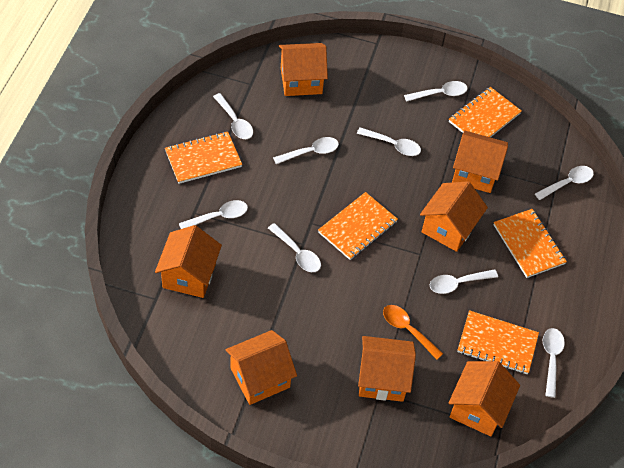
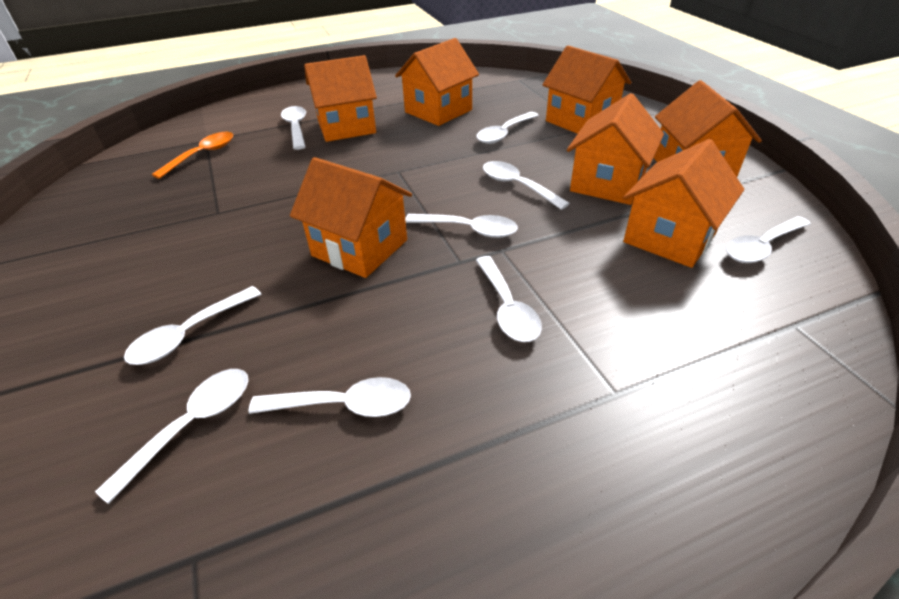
orange notebook: 5 -> 0

